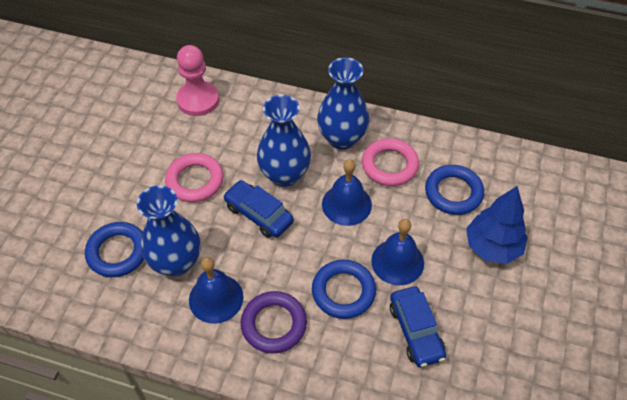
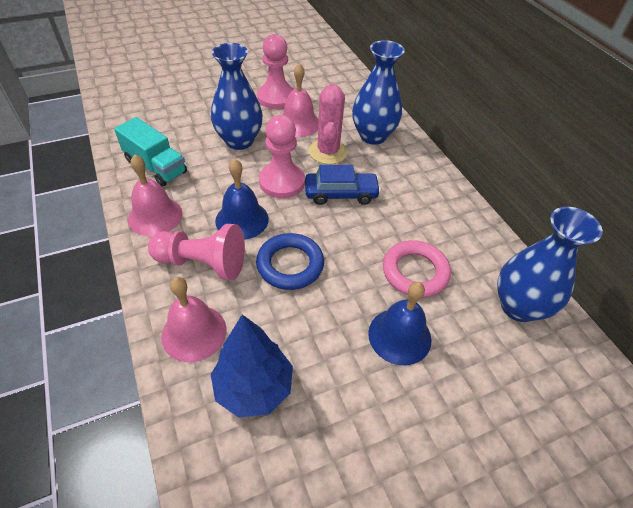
blue bell: 3 -> 2
blue car: 2 -> 1
blue ring: 3 -> 1
pink bell: 0 -> 3
pink cactus: 0 -> 1
pink pawn: 1 -> 3
pink ring: 2 -> 1
purple ring: 1 -> 0
turquoise truck: 0 -> 1

